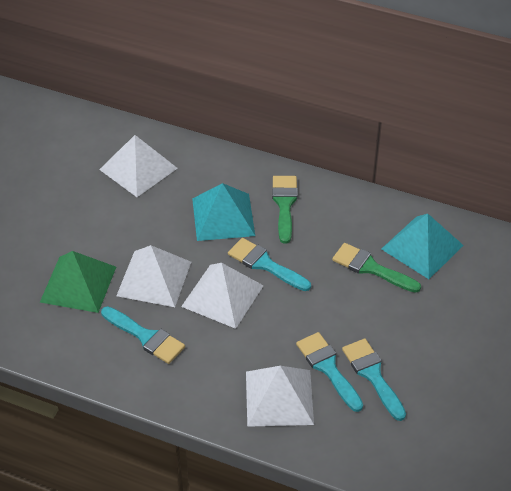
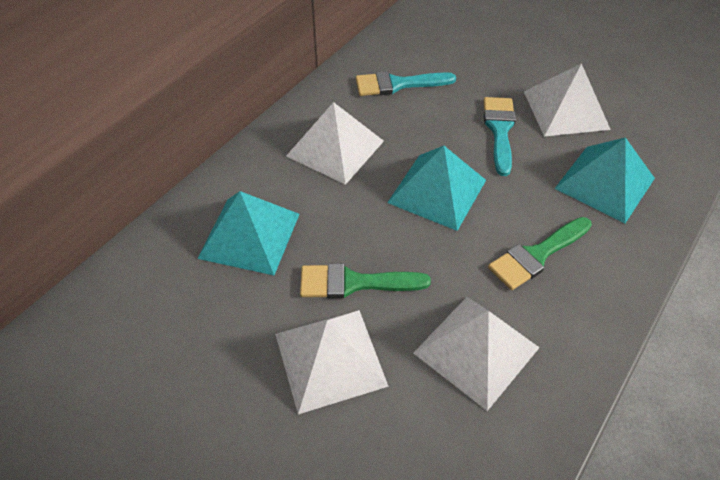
green pyramid: 1 -> 0
turquoise brush: 4 -> 2
turquoise pyramid: 2 -> 3

